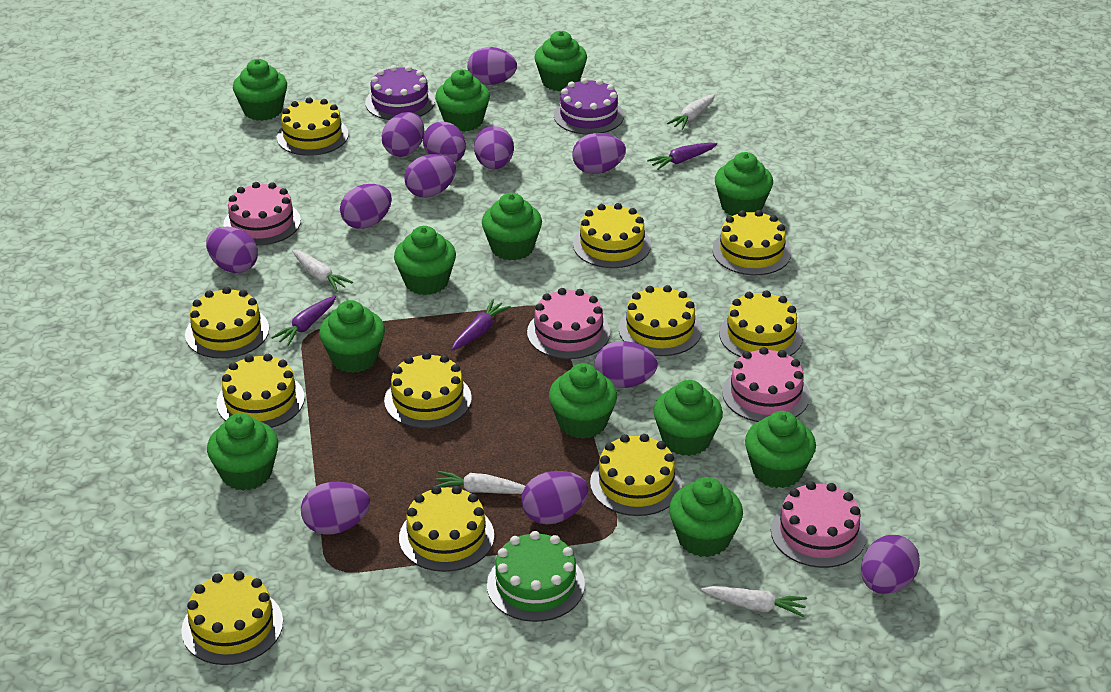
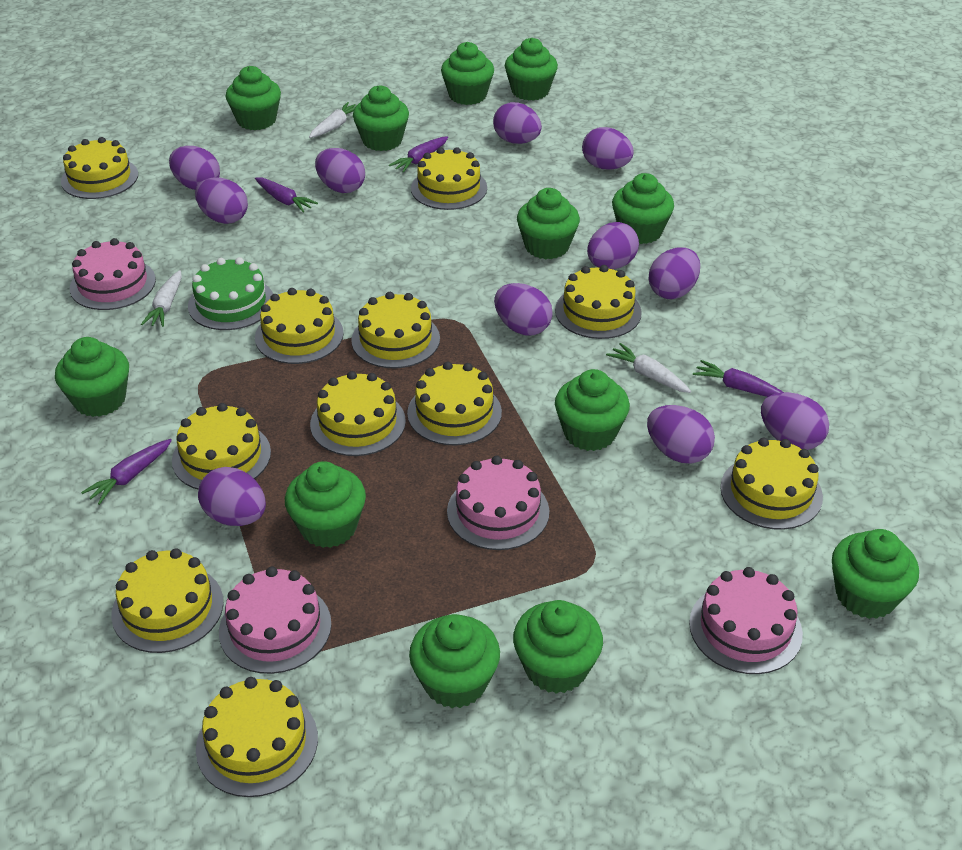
purple cake: 2 -> 0
purple carrot: 3 -> 4
purple egg: 12 -> 11
white carrot: 4 -> 3

